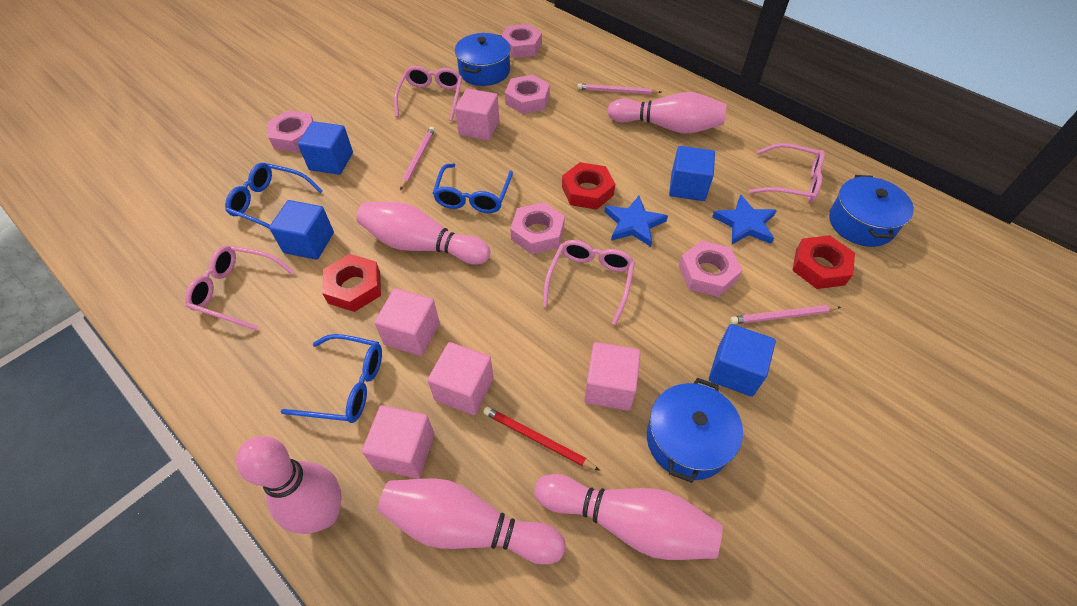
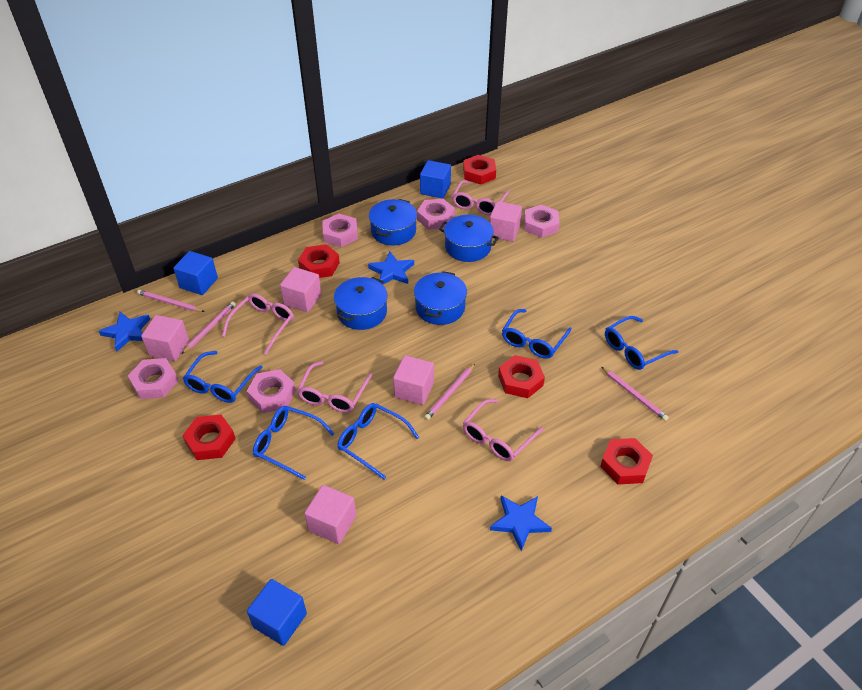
blue cube: 4 -> 3
blue glasses: 3 -> 5
blue pot: 3 -> 4
blue star: 2 -> 3
pink bowling pin: 5 -> 0
pink pencil: 3 -> 4
red nut: 3 -> 5
red pencil: 1 -> 0

